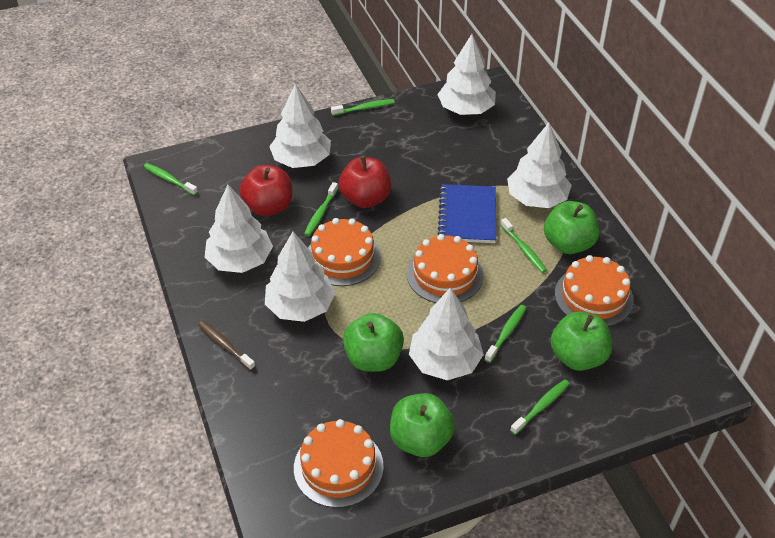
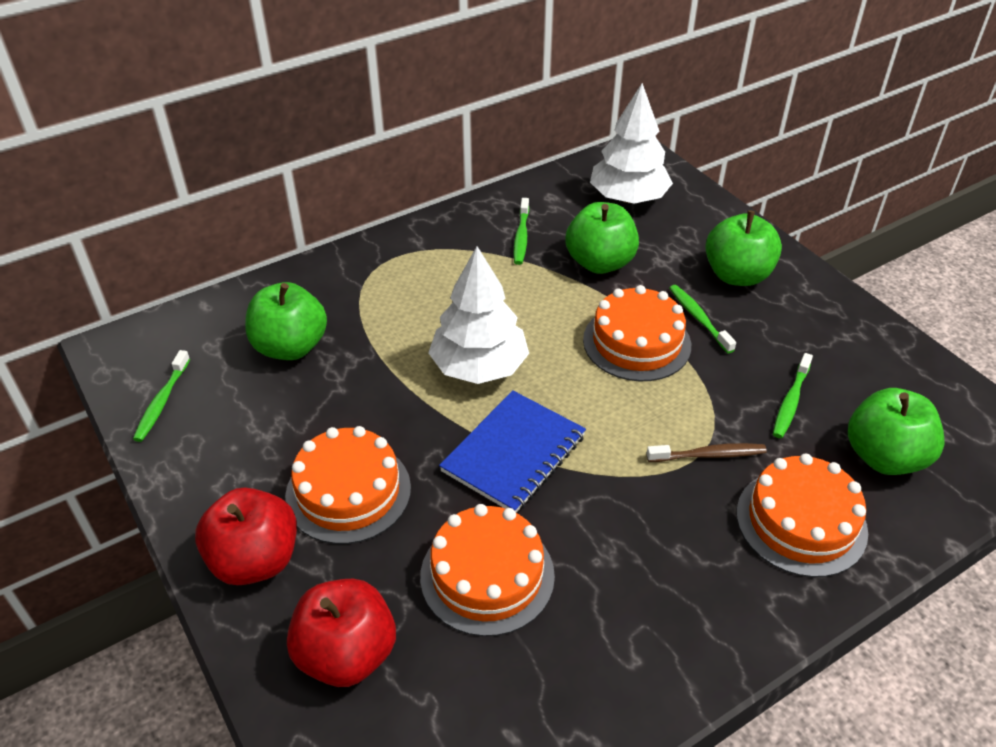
green toothbrush: 6 -> 4
white tree: 6 -> 2

